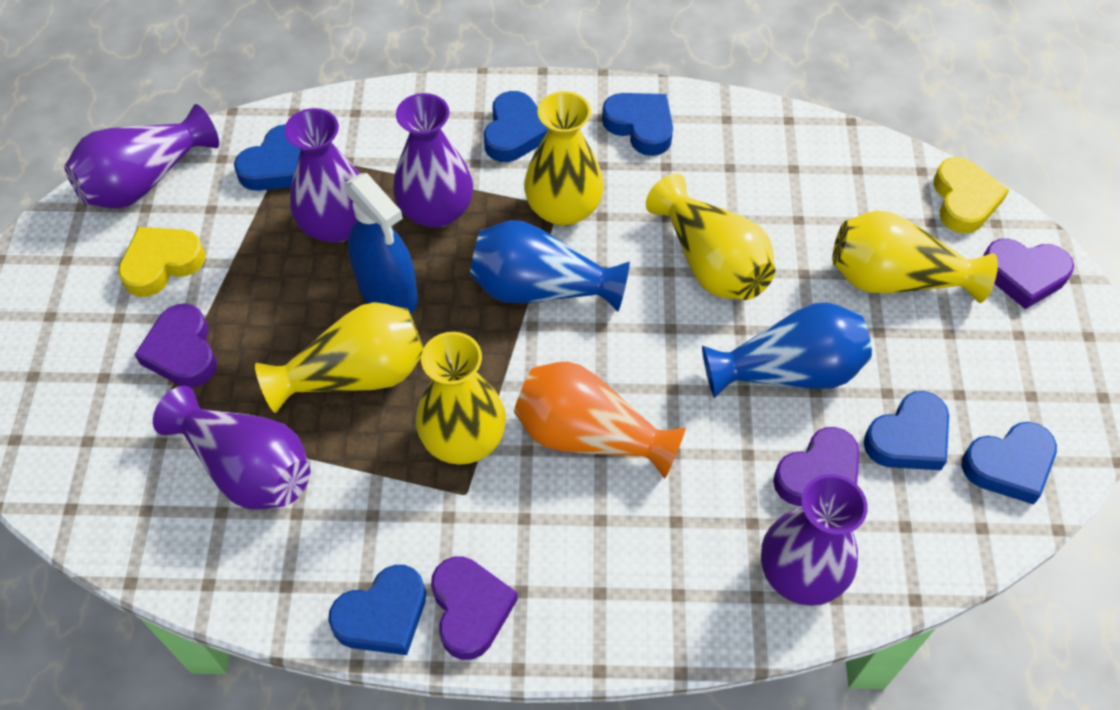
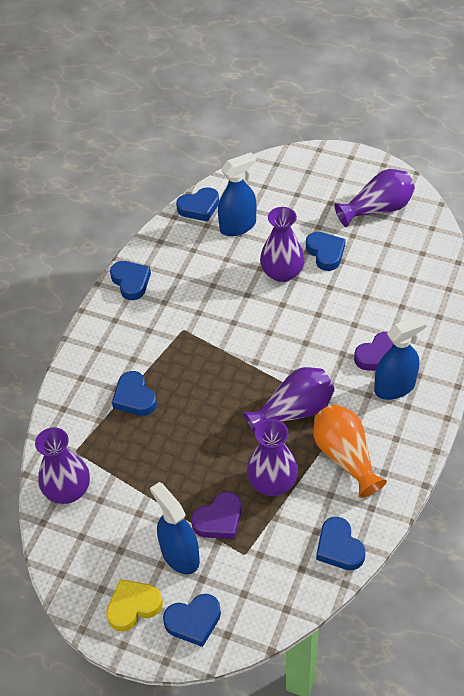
blue spray bottle: 1 -> 3
blue vase: 2 -> 0
purple heart: 4 -> 2
yellow heart: 2 -> 1
yellow vase: 5 -> 0

